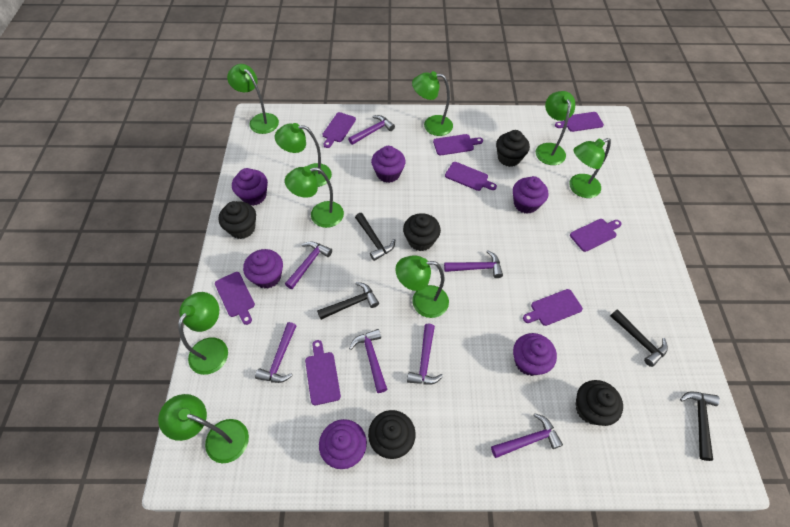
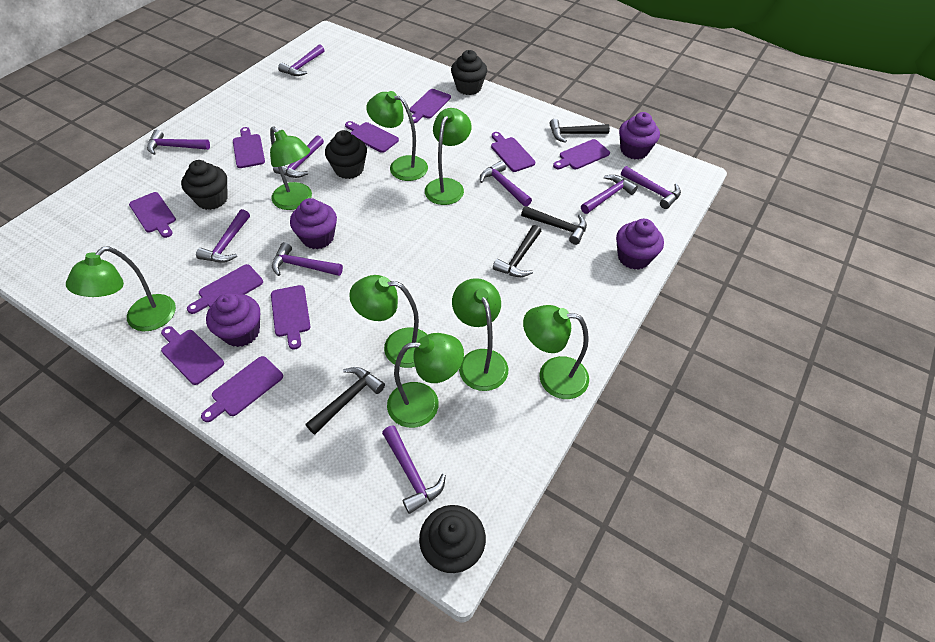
black cupcake: 5 -> 4
green lamp: 9 -> 8
purple cupcake: 6 -> 4
purple cutting board: 8 -> 10
purple hammer: 7 -> 9

